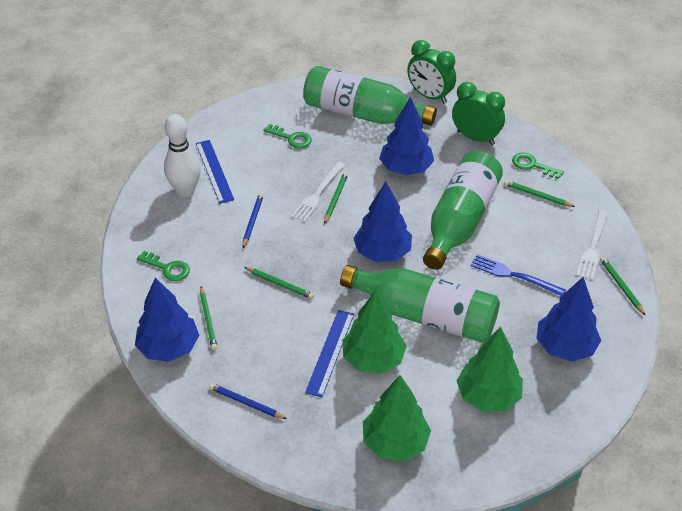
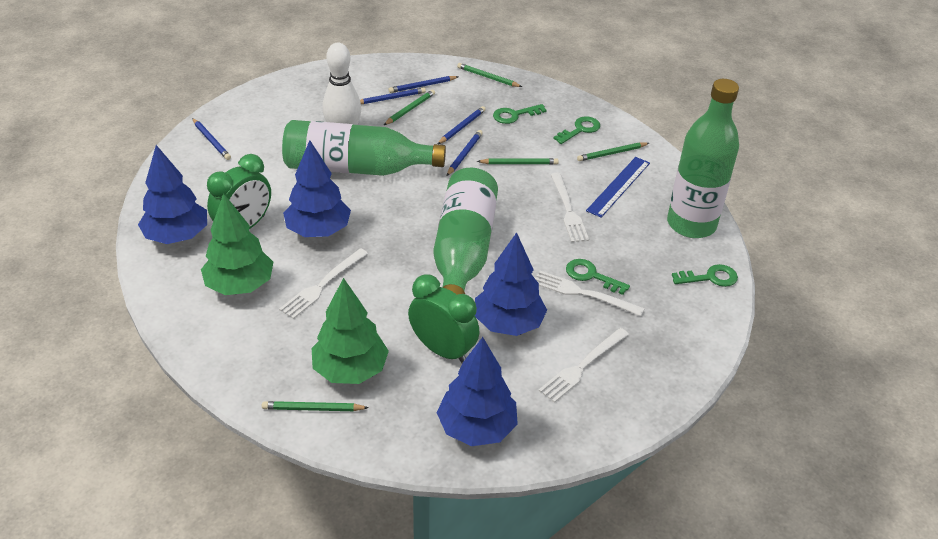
blue fork: 1 -> 0
blue pencil: 2 -> 5
blue ruler: 2 -> 1
green key: 3 -> 4
green tree: 3 -> 2
white fork: 2 -> 4

